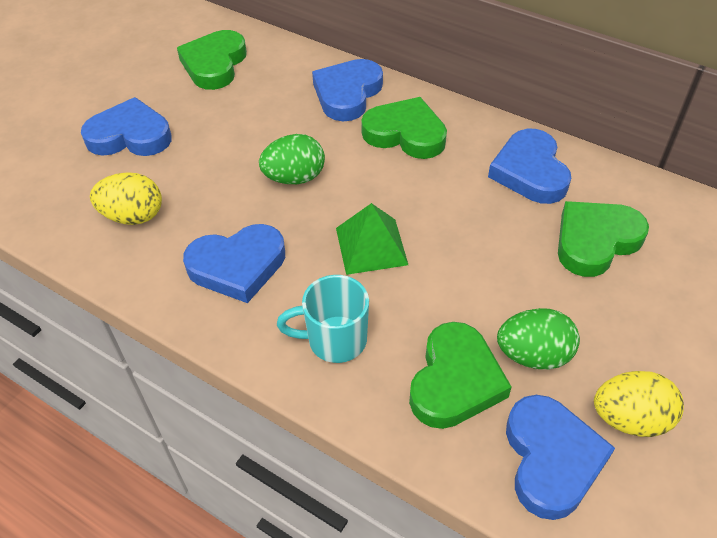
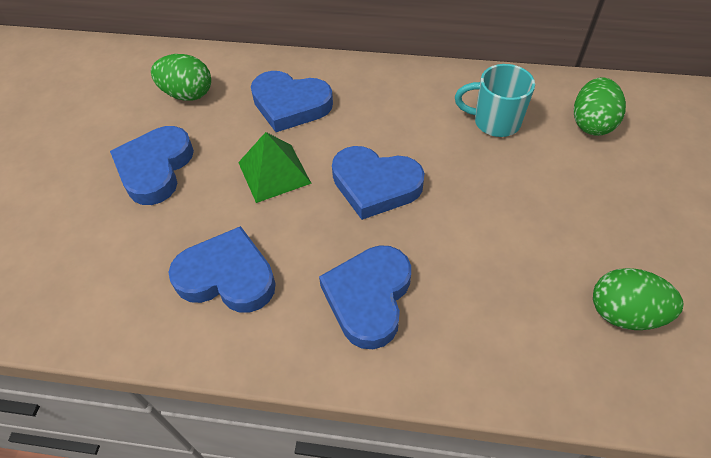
green egg: 2 -> 3
green heart: 4 -> 0
yellow egg: 2 -> 0

